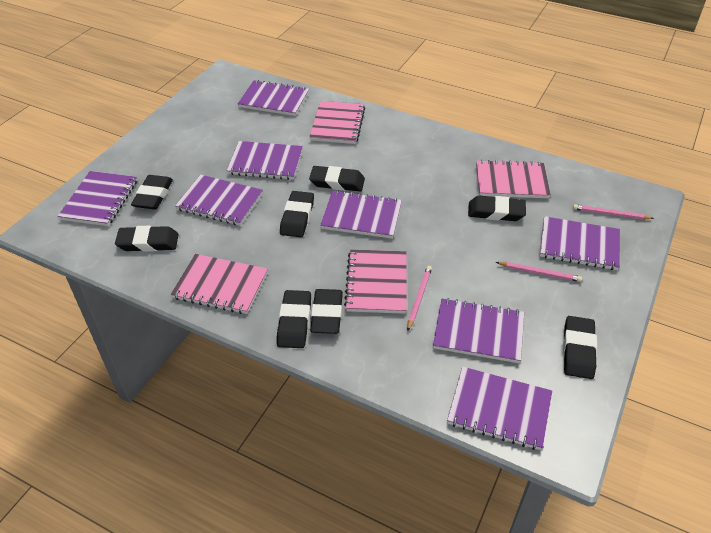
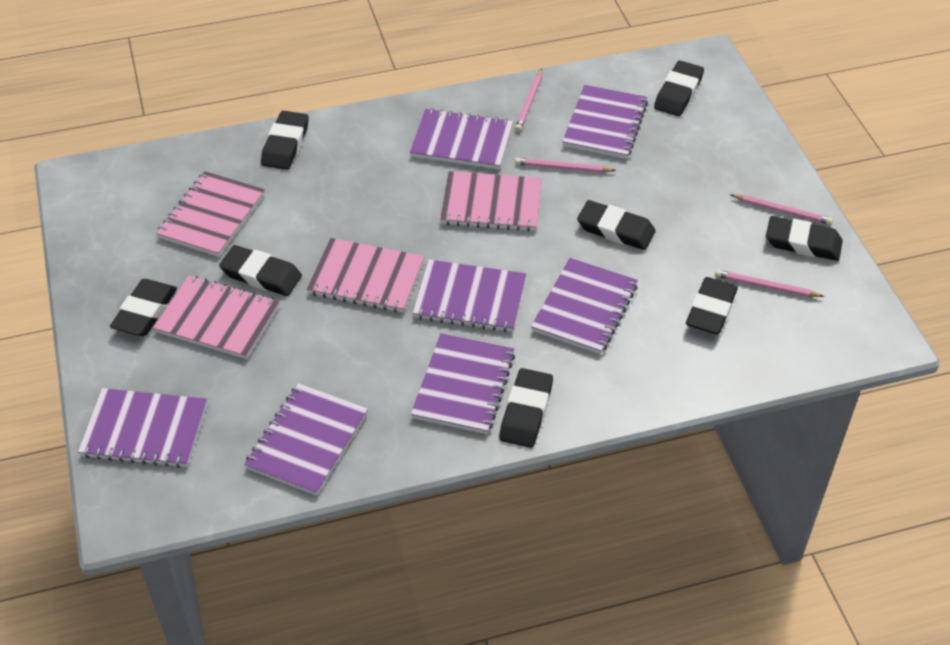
pink pencil: 3 -> 4
purple notebook: 8 -> 7

